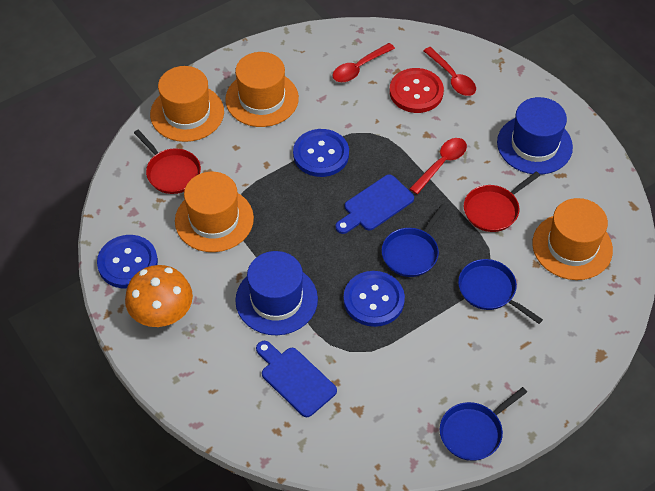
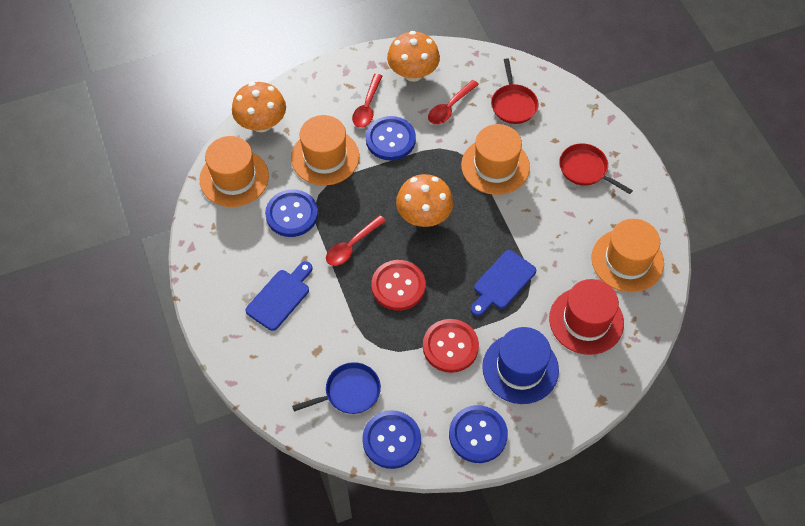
blue button: 3 -> 4
blue hat: 2 -> 1
blue pan: 3 -> 1
orange mushroom: 1 -> 3
red button: 1 -> 2
red hat: 0 -> 1

